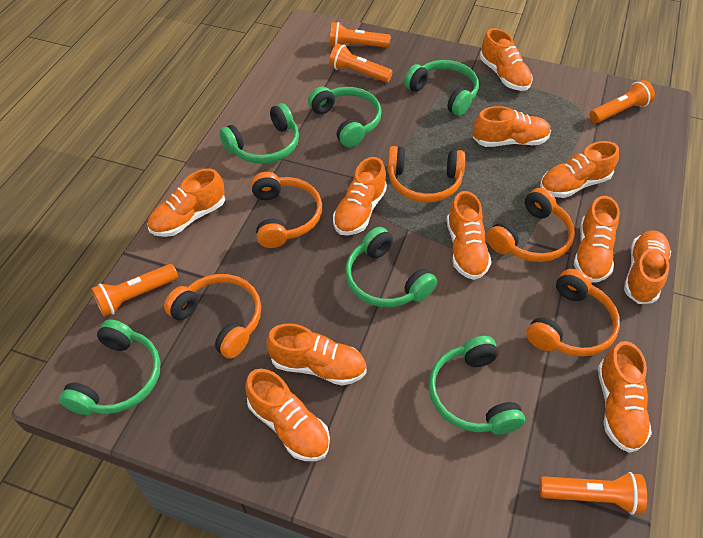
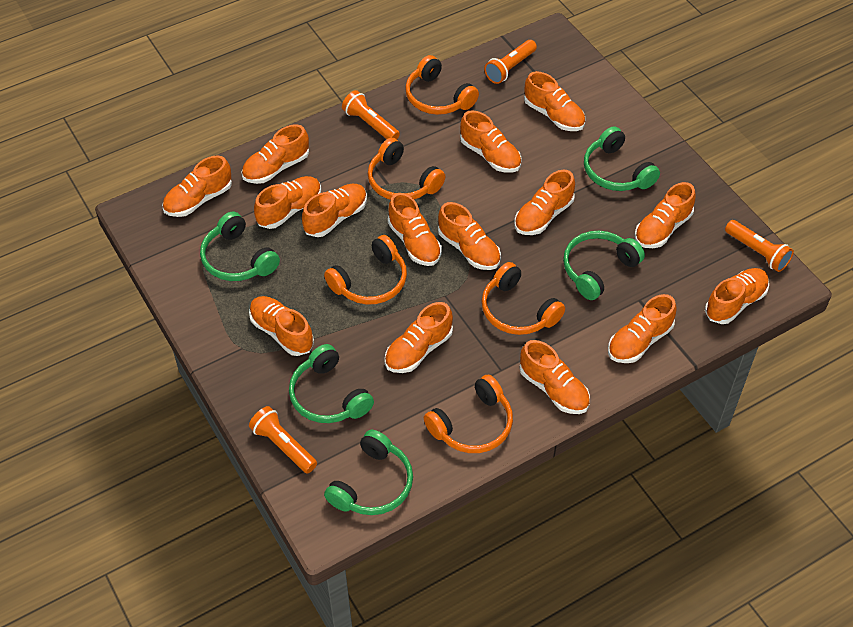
green headphones: 6 -> 5
orange flashlight: 5 -> 4
orange shoe: 11 -> 15

